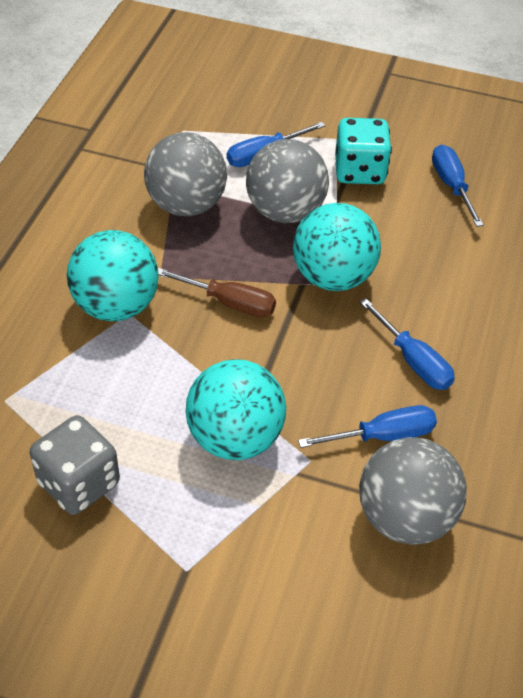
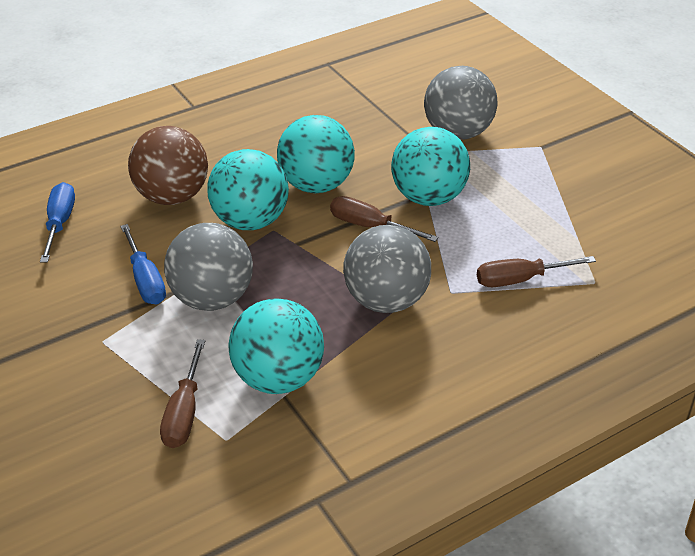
blue screwdriver: 4 -> 2
brown ball: 0 -> 1
brown screwdriver: 1 -> 3
grey dice: 1 -> 0
turquoise ball: 3 -> 4
turquoise dice: 1 -> 0

